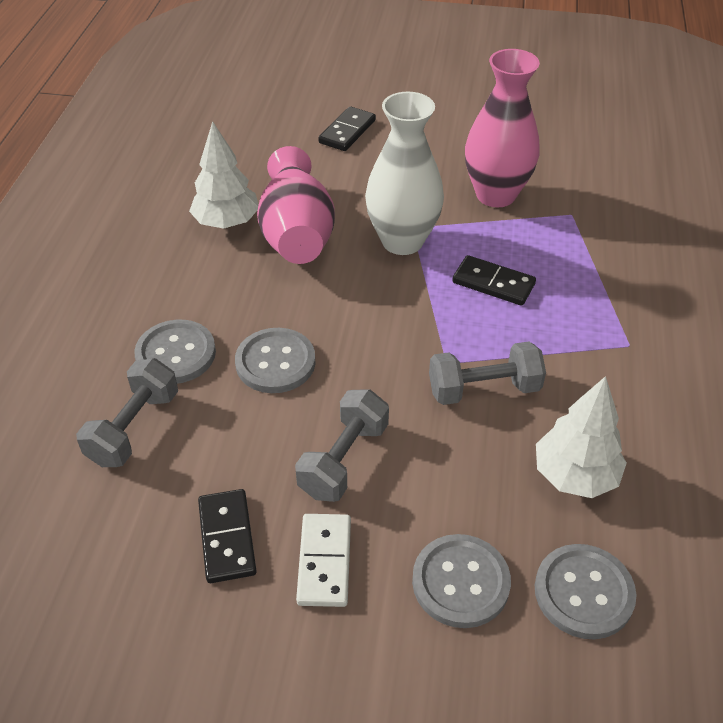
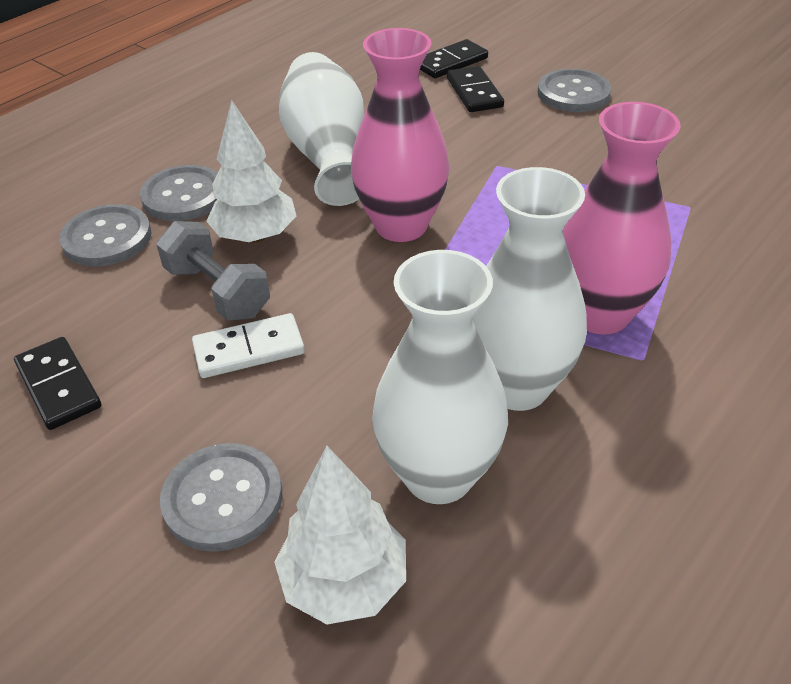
grey dumbbell: 3 -> 1
white vase: 1 -> 3

